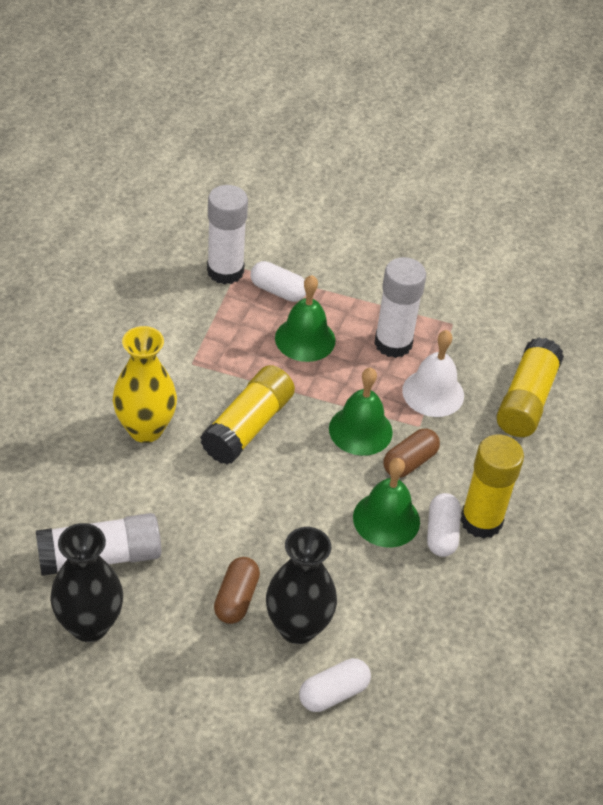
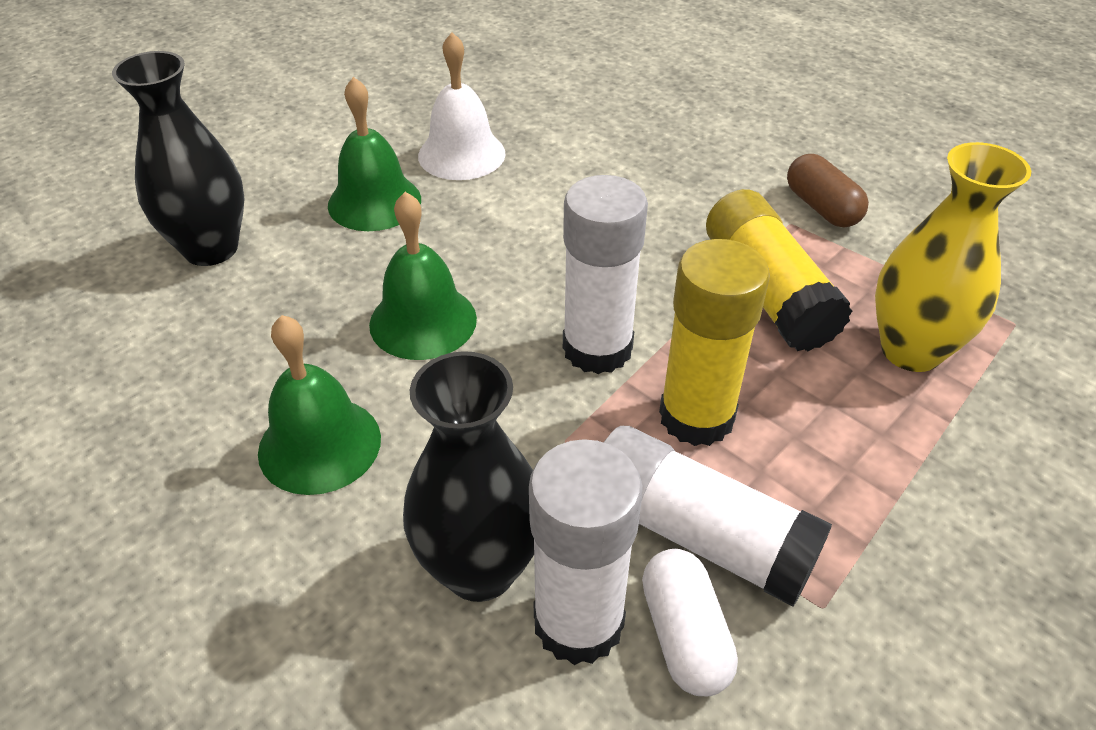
brown capsule: 2 -> 1
white capsule: 3 -> 1
yellow glue stick: 3 -> 2

